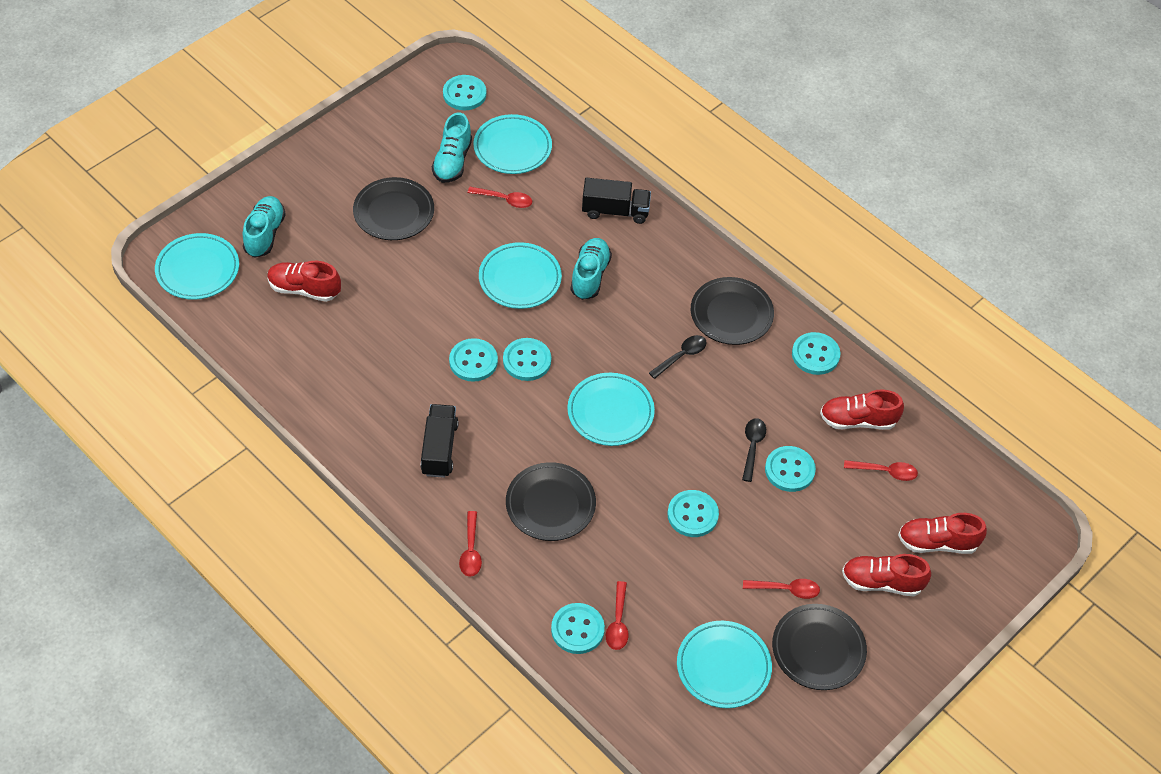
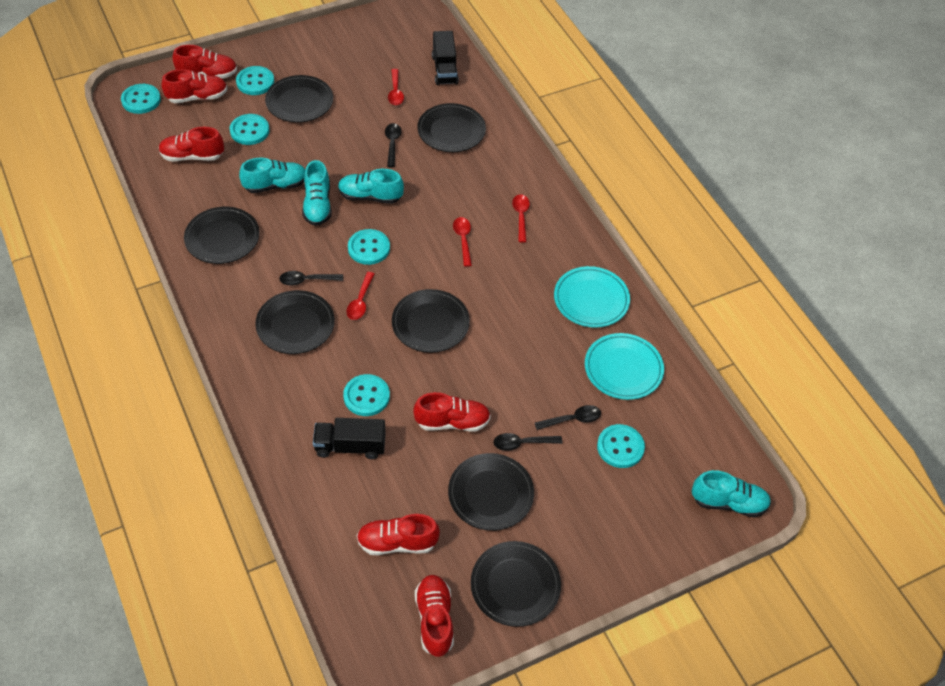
black plate: 4 -> 7
black spoon: 2 -> 4
red shoe: 4 -> 6
red spoon: 5 -> 4
turquoise button: 7 -> 6
turquoise plate: 5 -> 2
turquoise shoe: 3 -> 4

